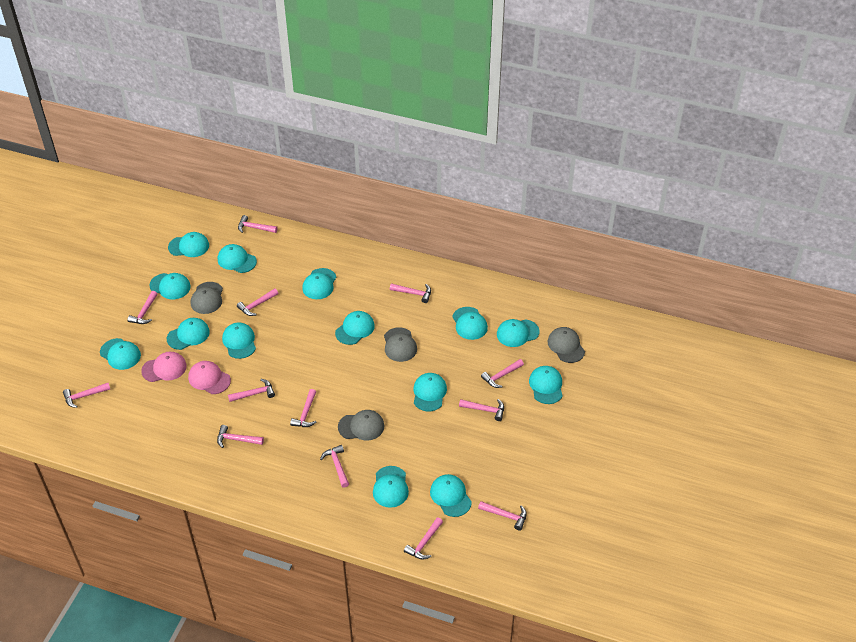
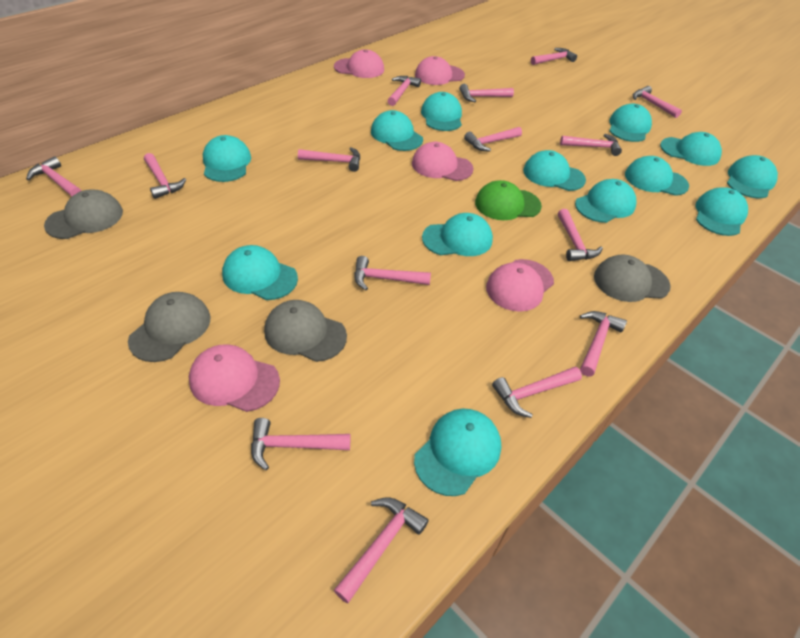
green cap: 0 -> 1
pink cap: 2 -> 5
pink hammer: 13 -> 15
turquoise cap: 14 -> 13

